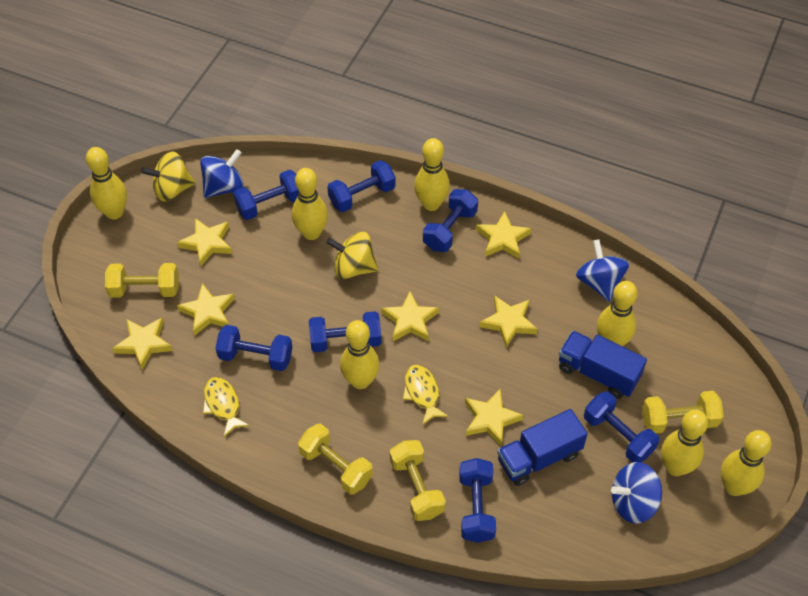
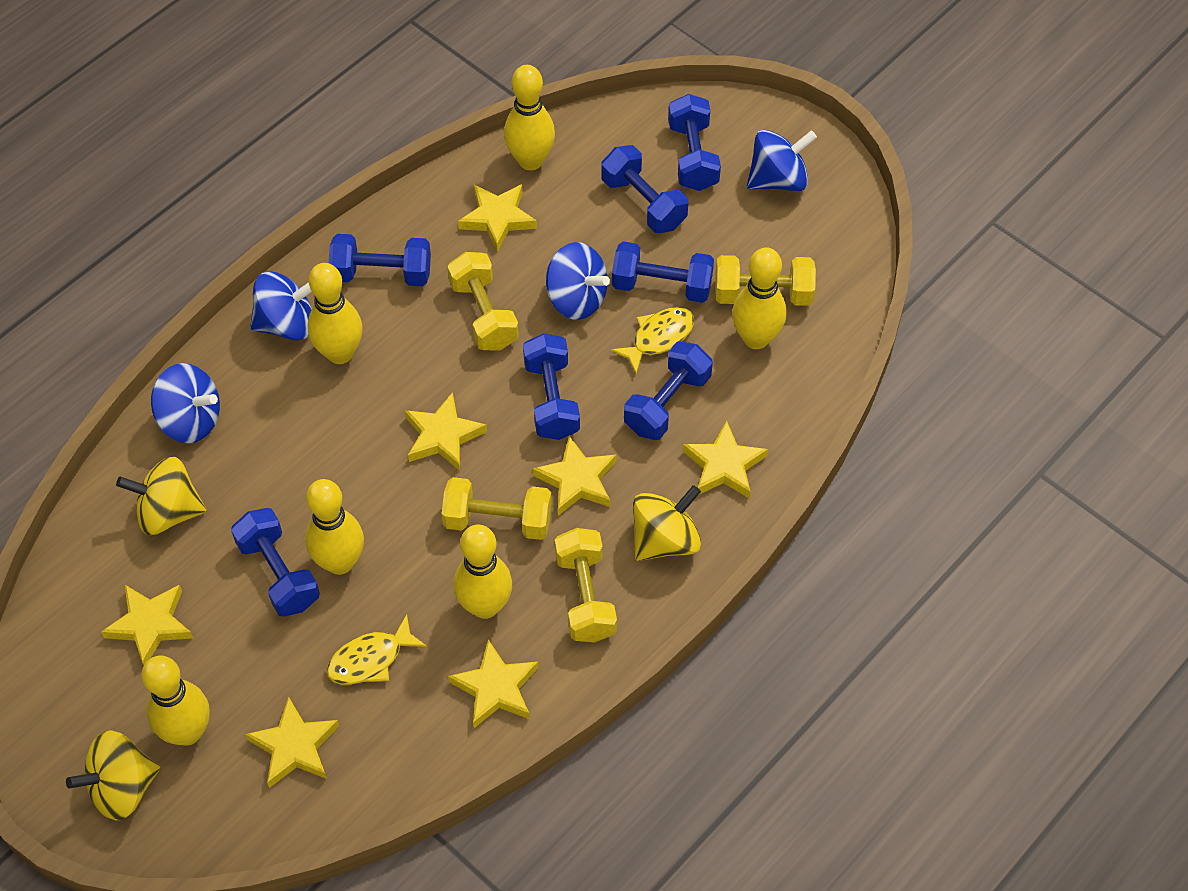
blue spinning top: 3 -> 4
blue truck: 2 -> 0
yellow bowling pin: 7 -> 6
yellow spinning top: 2 -> 3

